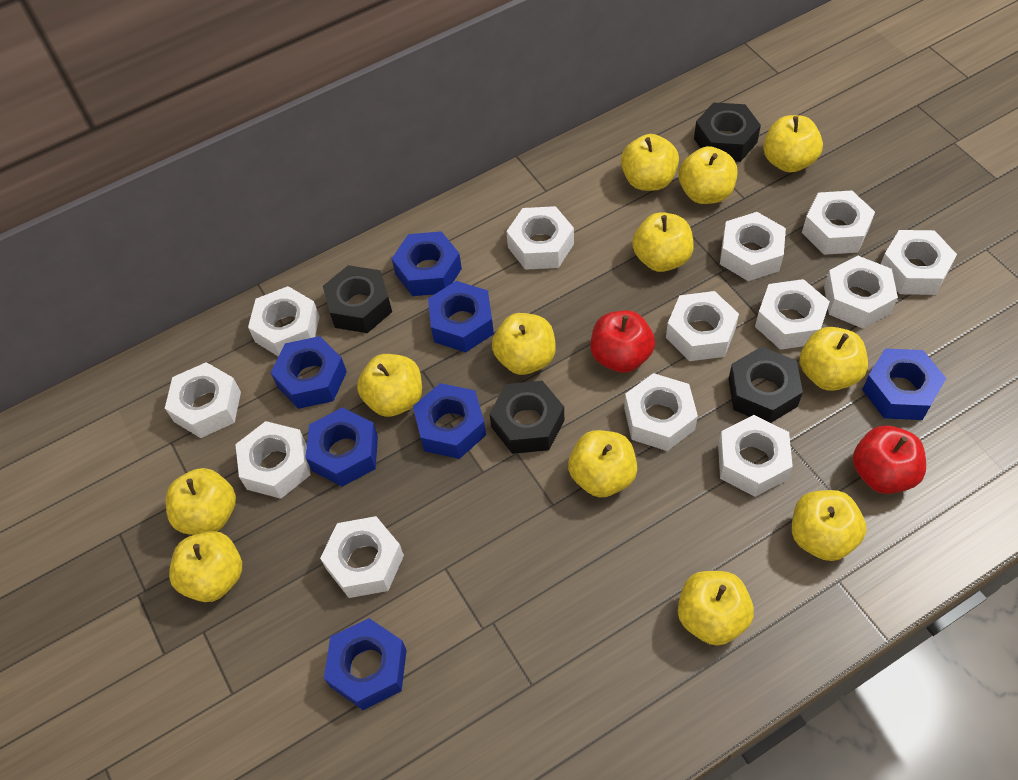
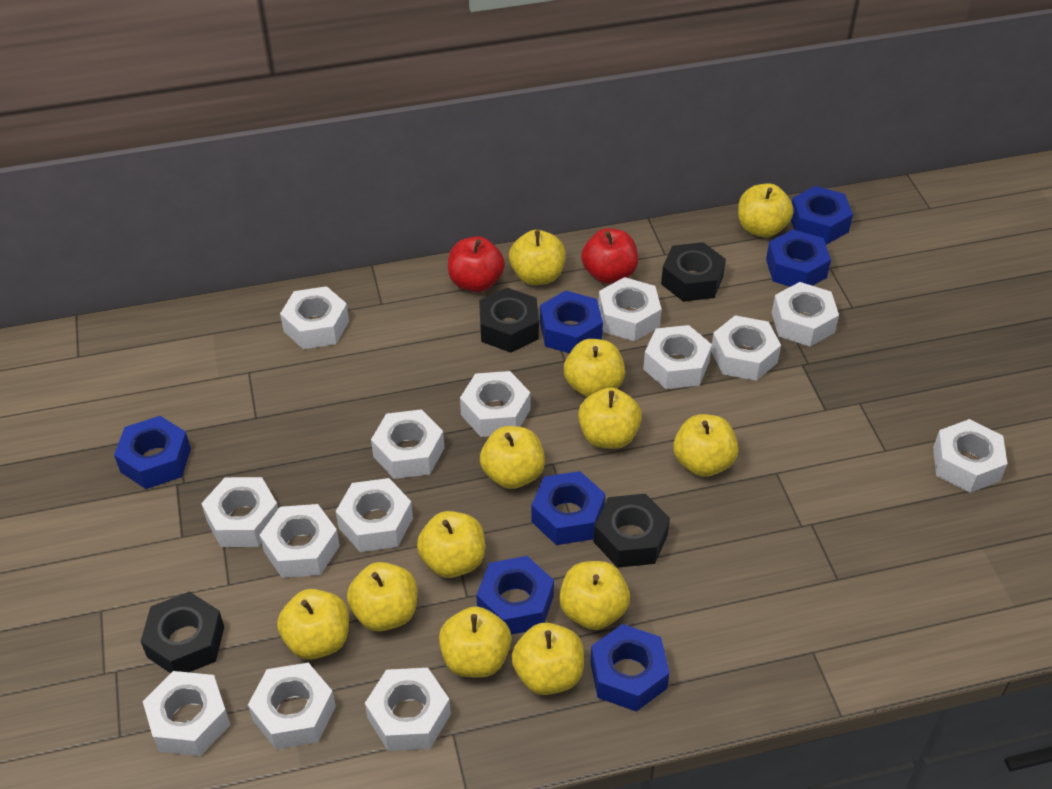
white nut: 13 -> 14

